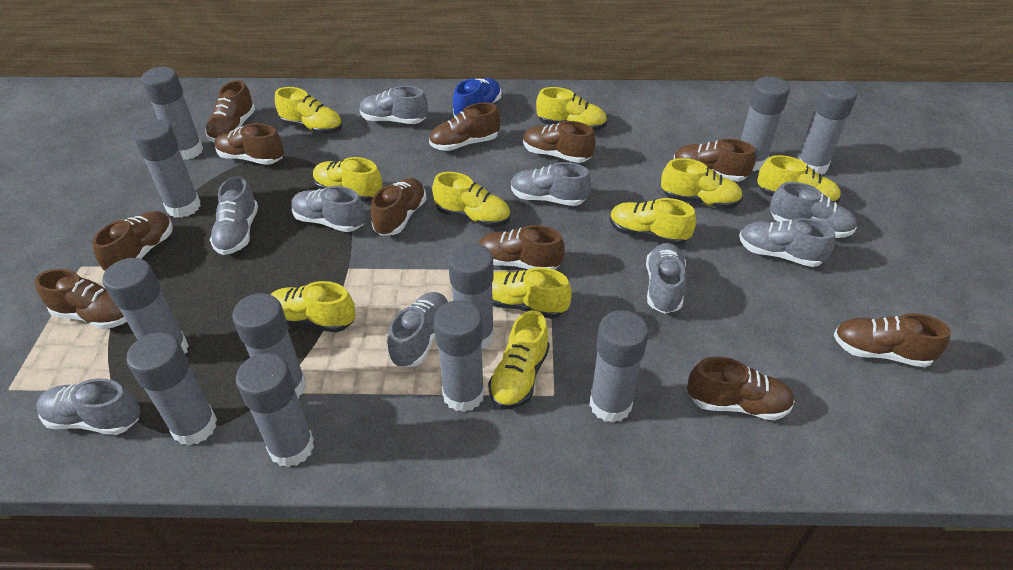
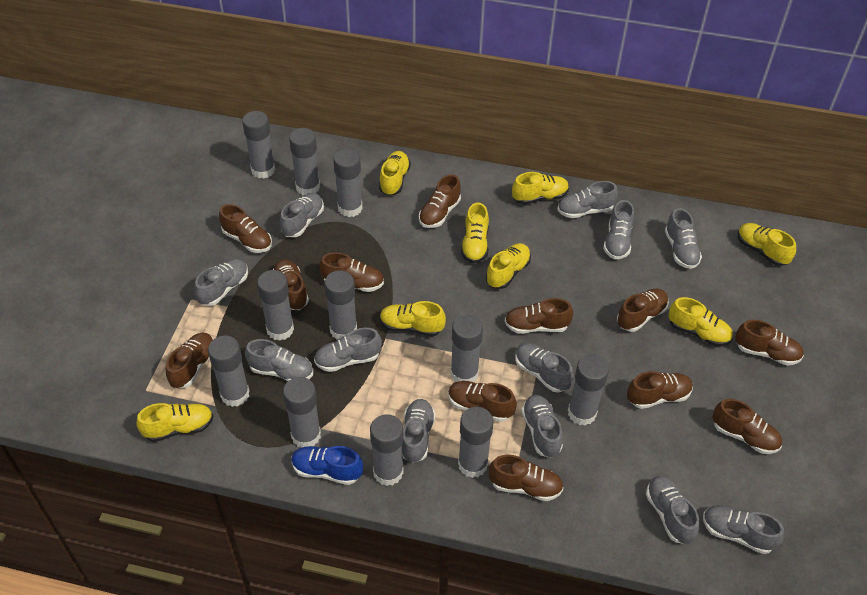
brown shoe: 11 -> 12
grey shoe: 9 -> 12
yellow shoe: 10 -> 8

